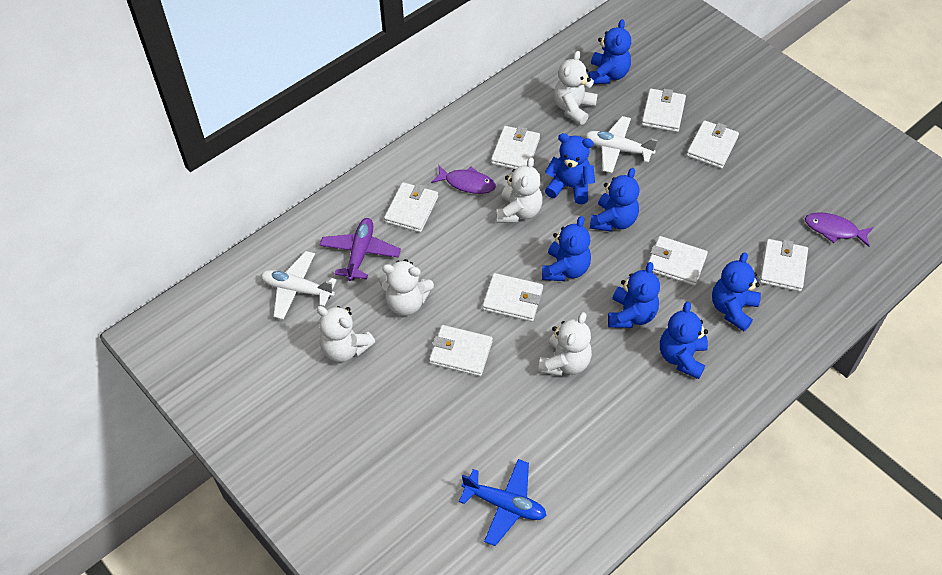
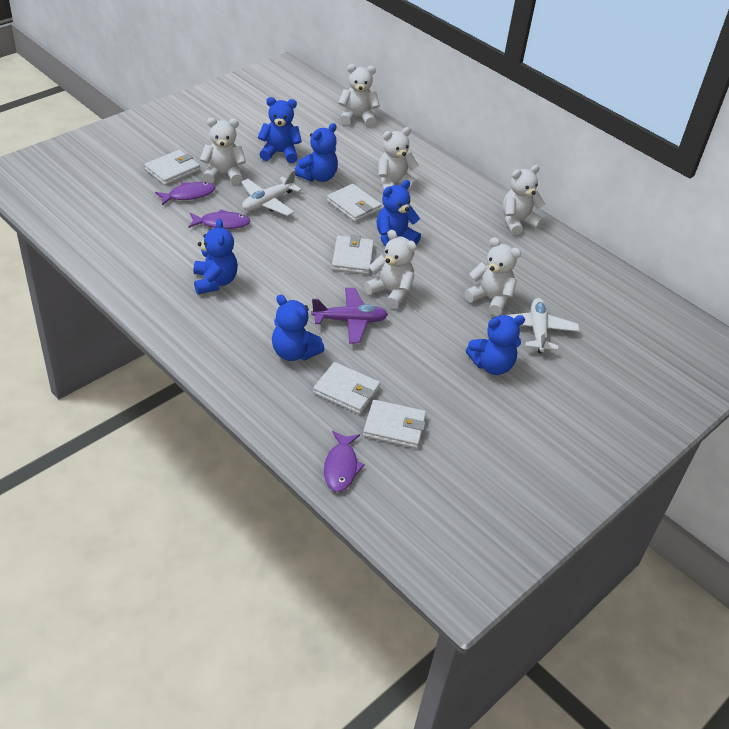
blue plane: 1 -> 0
blue teddy bear: 7 -> 6
purple fish: 2 -> 3
white teddy bear: 5 -> 6
white wallet: 8 -> 5

